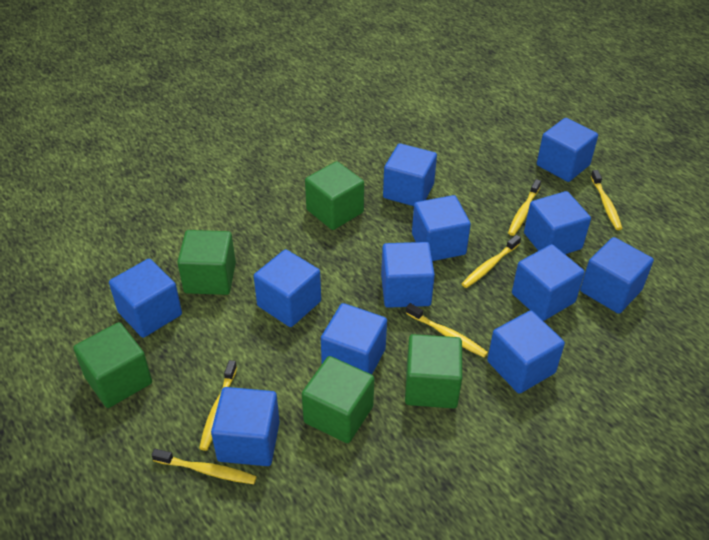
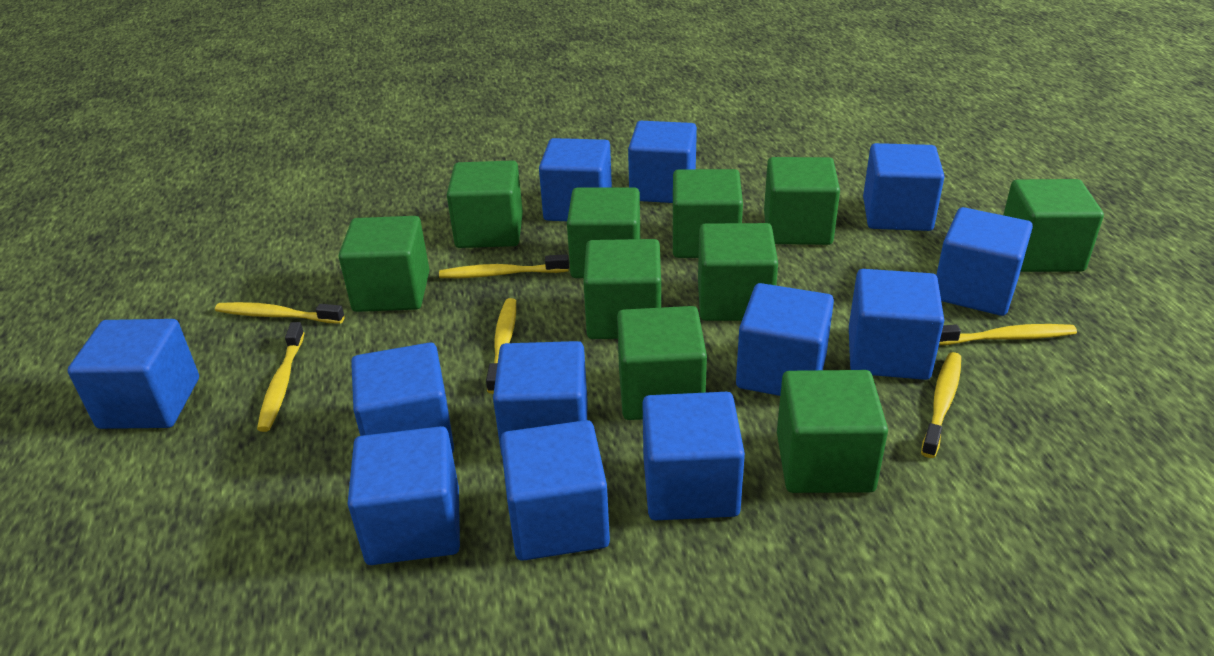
green cube: 5 -> 10

